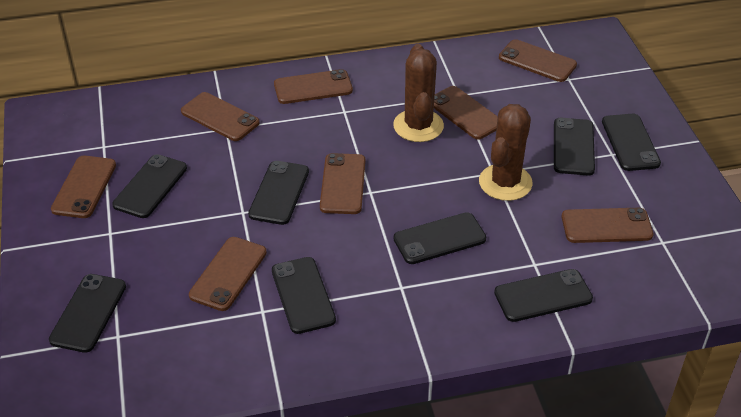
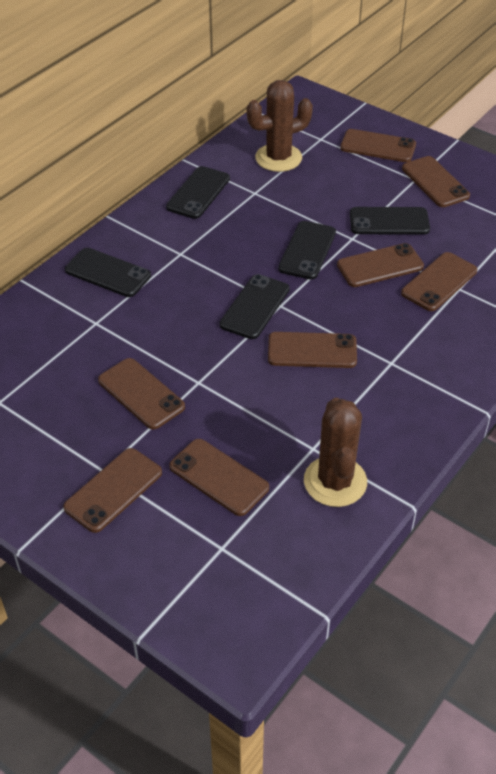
black phone: 8 -> 5

